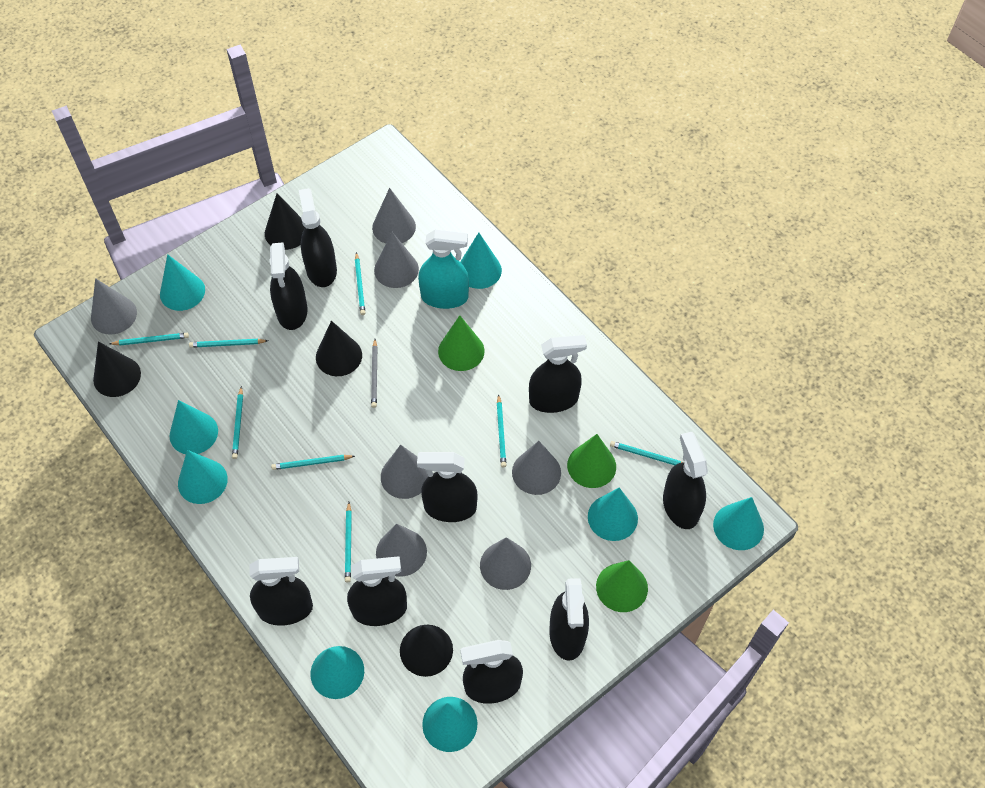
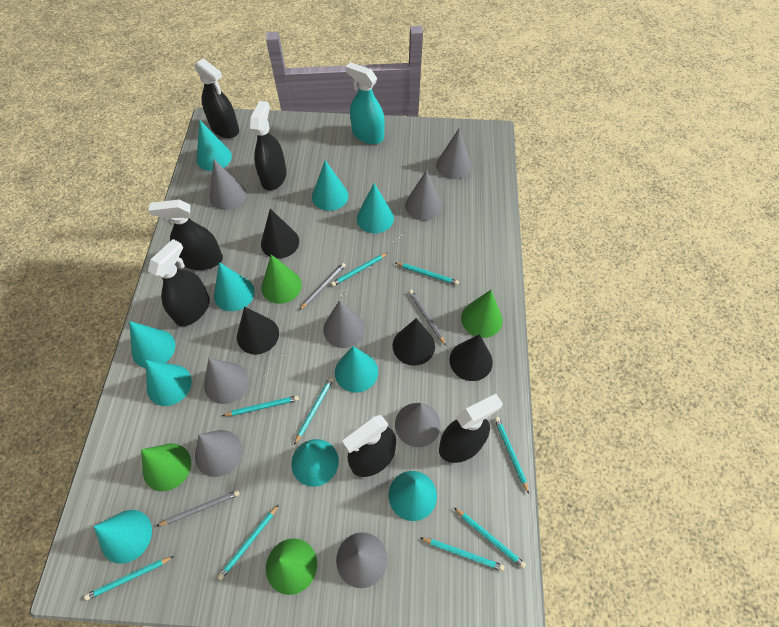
black spray bottle: 9 -> 6
green cone: 3 -> 4
grey cone: 7 -> 8
grey pencil: 1 -> 3
turquoise cone: 8 -> 10
turquoise pencil: 8 -> 9

